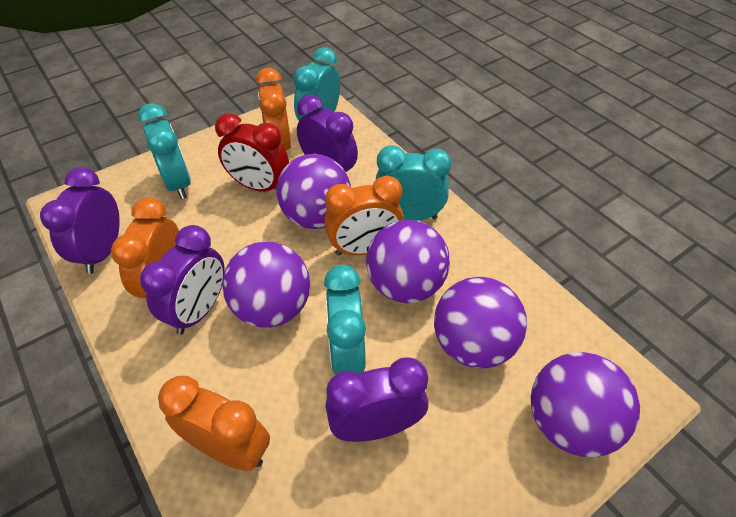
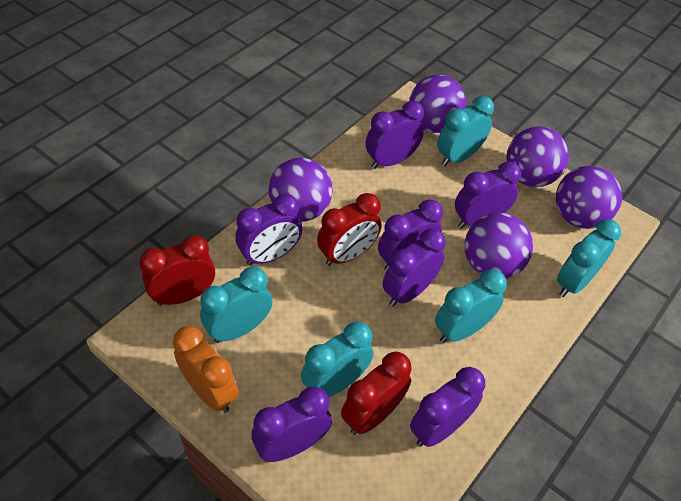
orange clock: 4 -> 1
purple clock: 4 -> 7
red clock: 1 -> 3
turquoise clock: 4 -> 5

